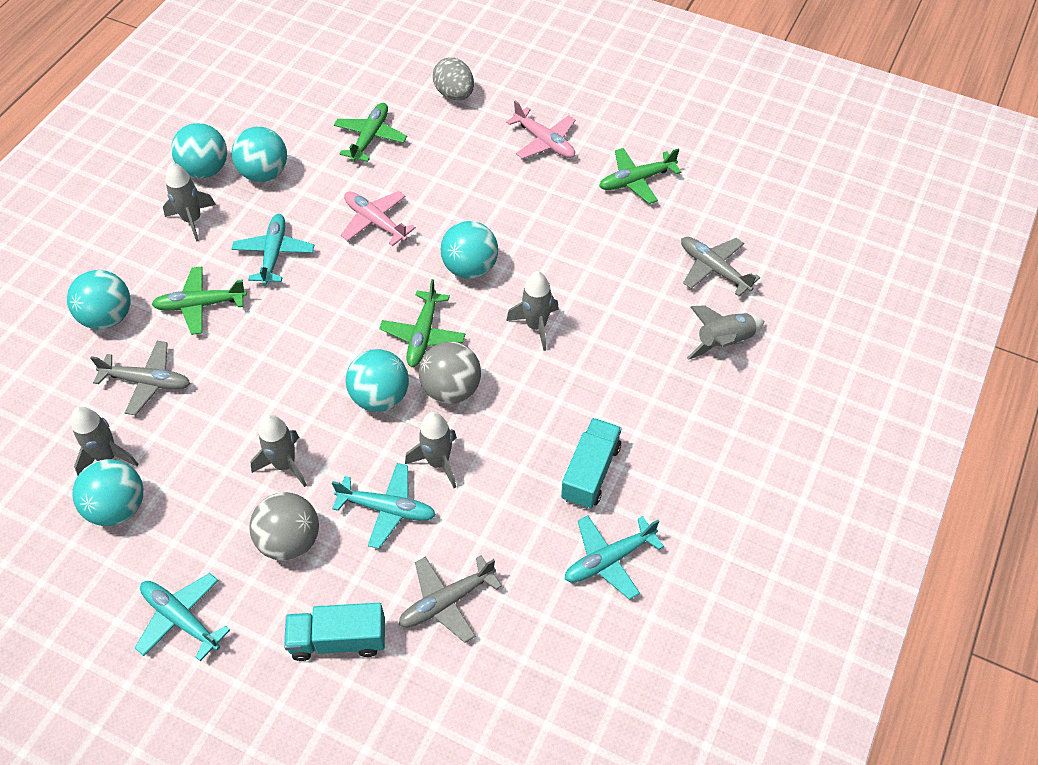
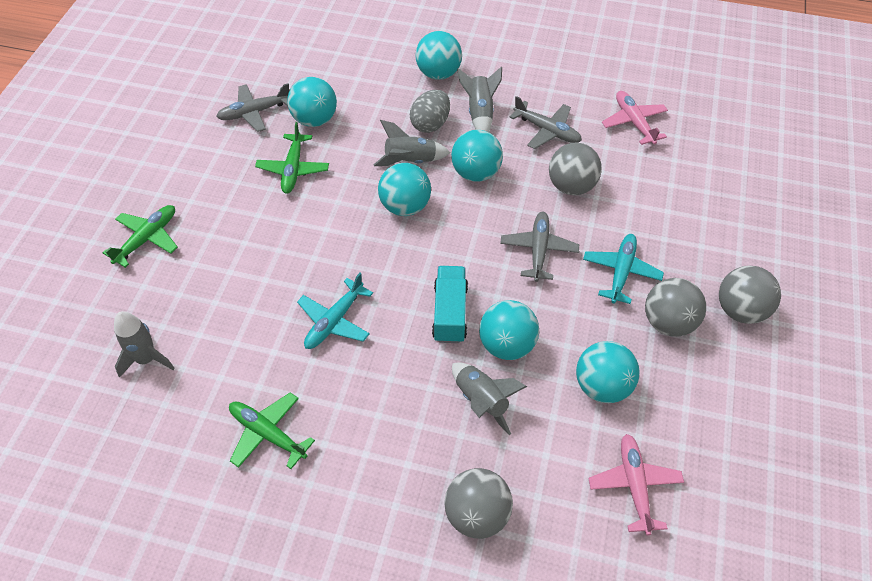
green plane: 4 -> 3
grey ball: 2 -> 4
grey rocket: 6 -> 4
turquoise plane: 4 -> 2
turquoise truck: 2 -> 1

